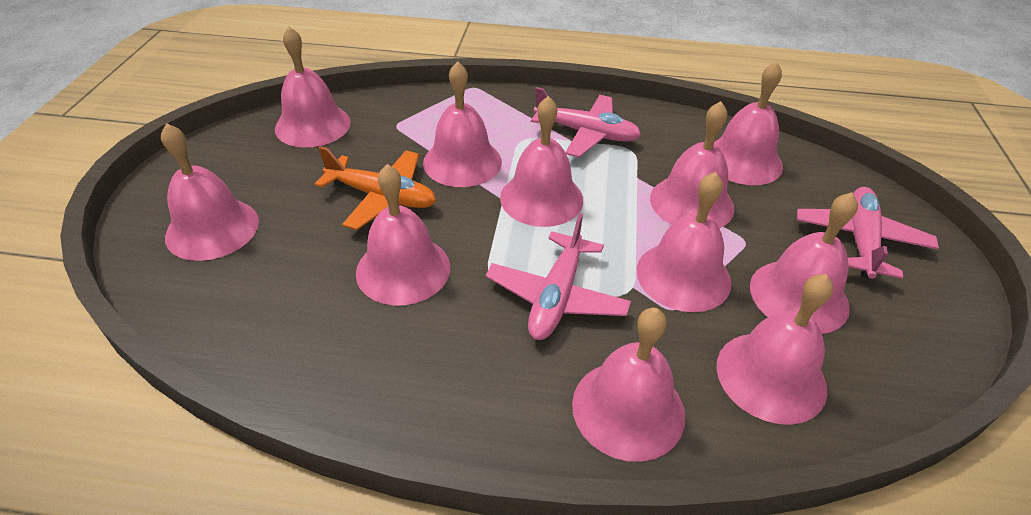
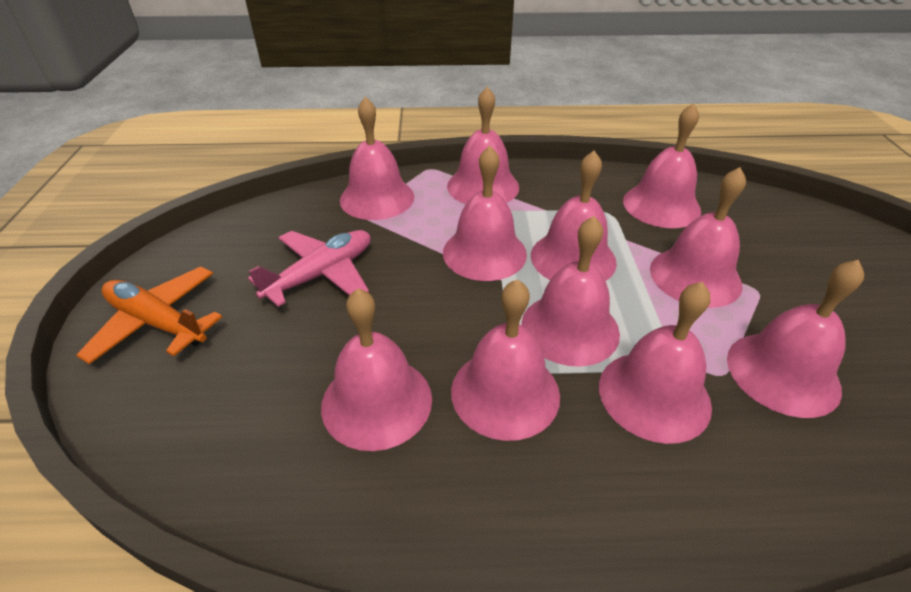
pink plane: 3 -> 1

